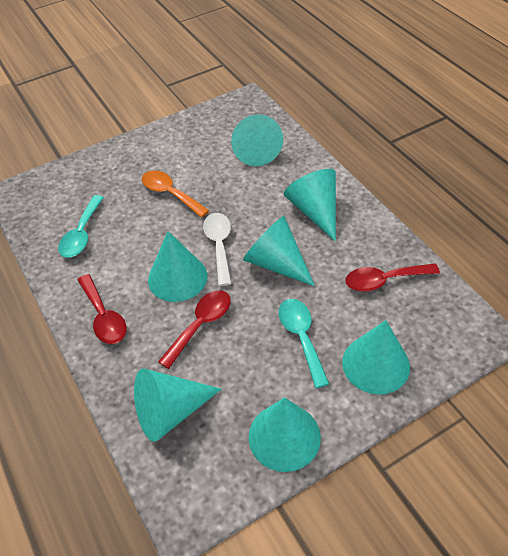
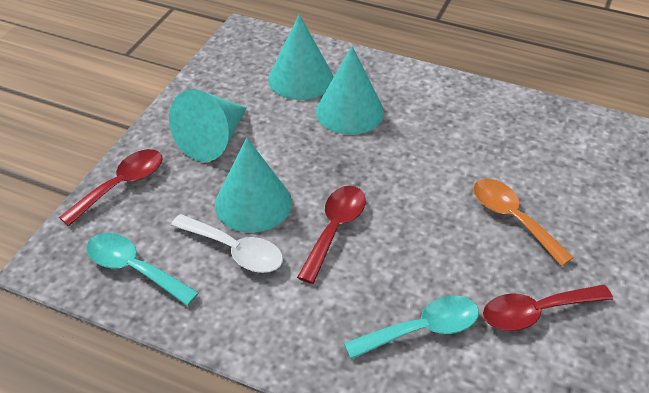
turquoise cone: 7 -> 4

